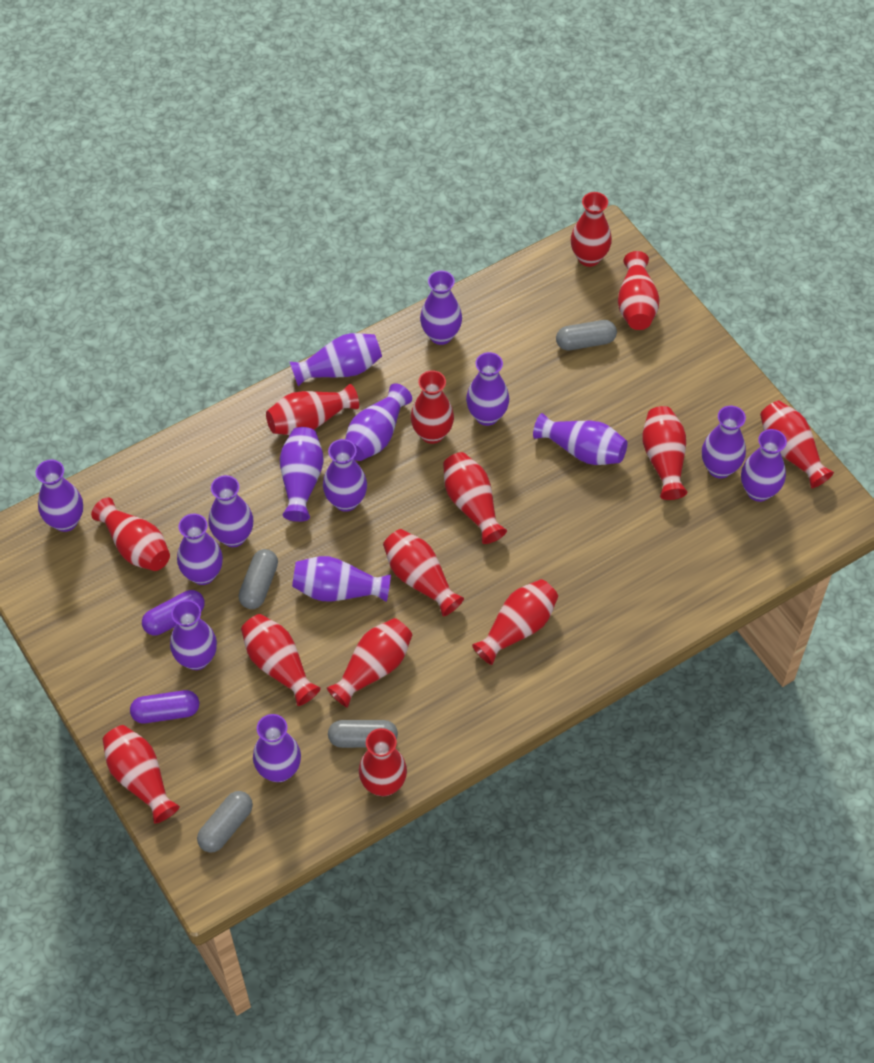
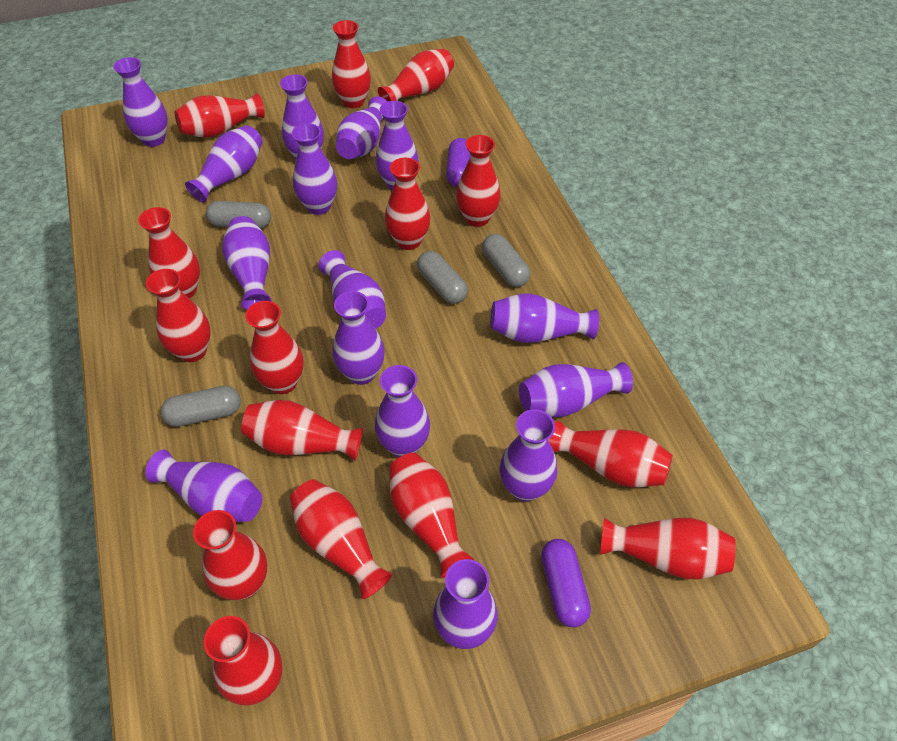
red vase: 14 -> 15

